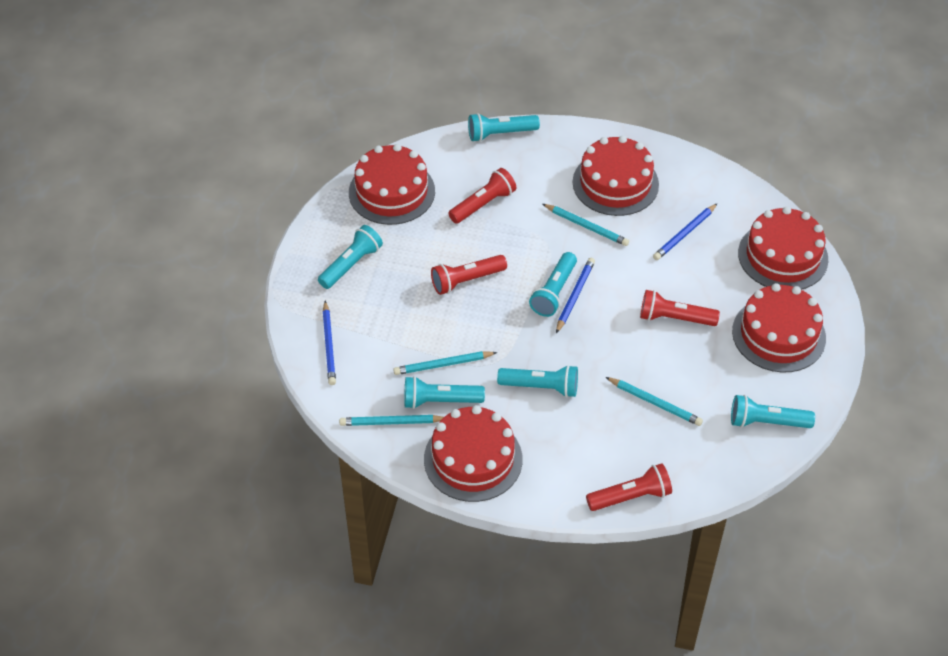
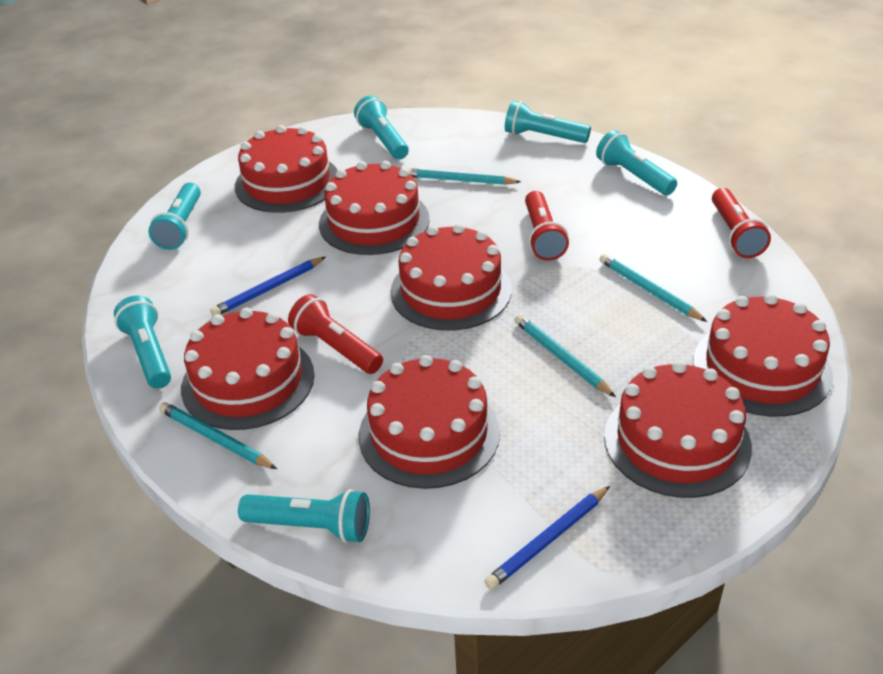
blue pencil: 3 -> 2
red cake: 5 -> 7
red flashlight: 4 -> 3

